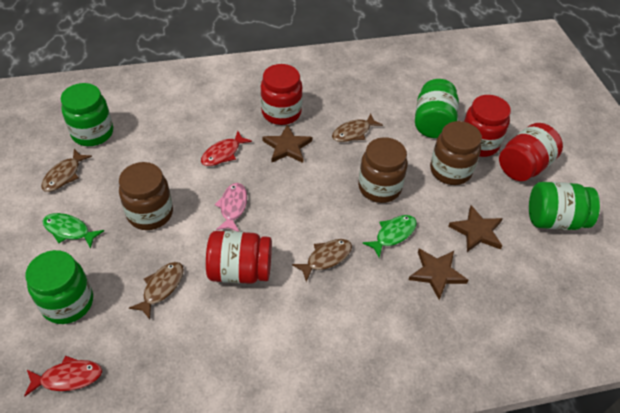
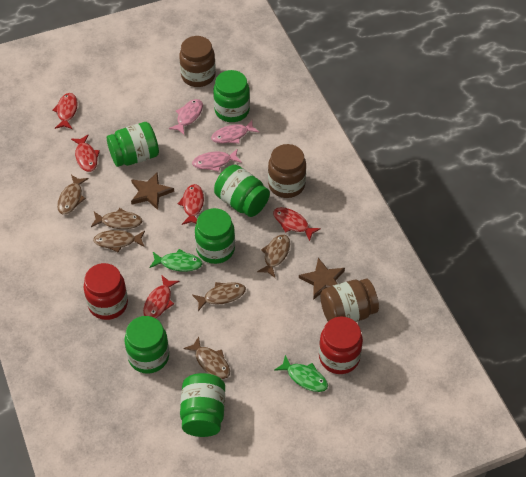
brown fish: 4 -> 6
brown star: 3 -> 2
green jar: 4 -> 6
pink fish: 1 -> 3
red fish: 2 -> 5
red jar: 4 -> 2

